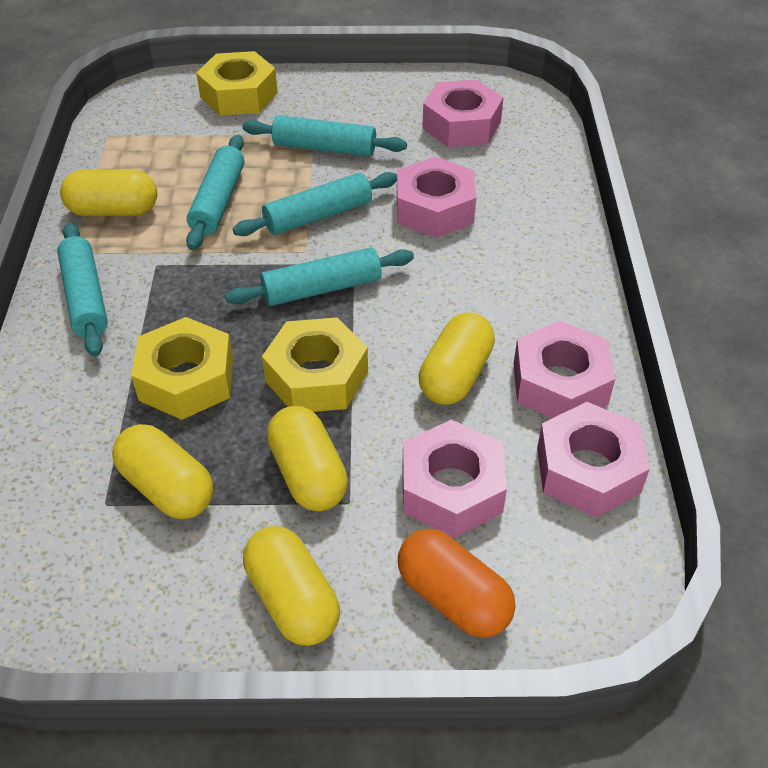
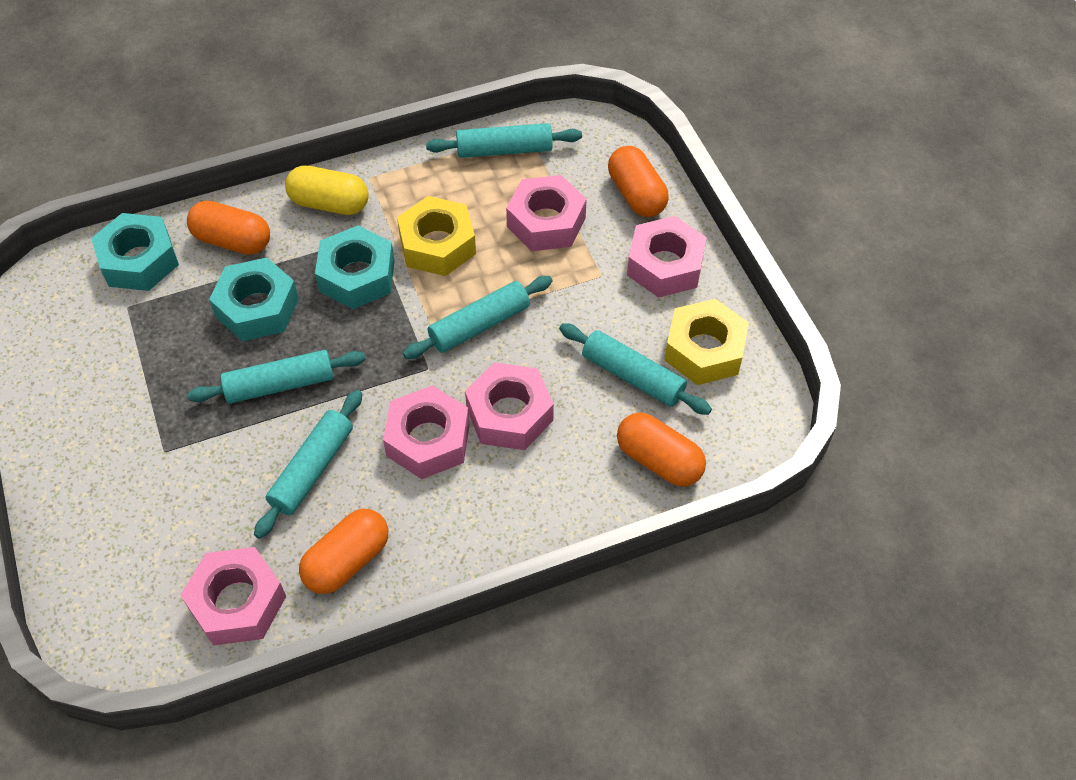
orange capsule: 1 -> 4
turquoise nut: 0 -> 3
yellow capsule: 5 -> 1
yellow nut: 3 -> 2

